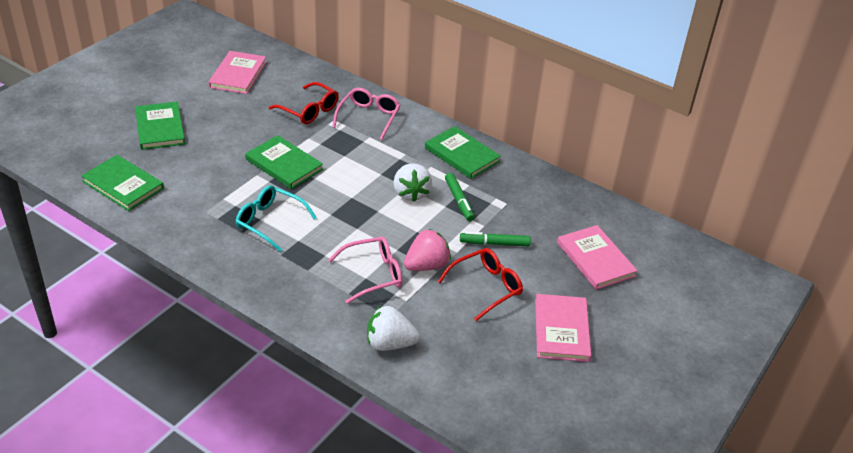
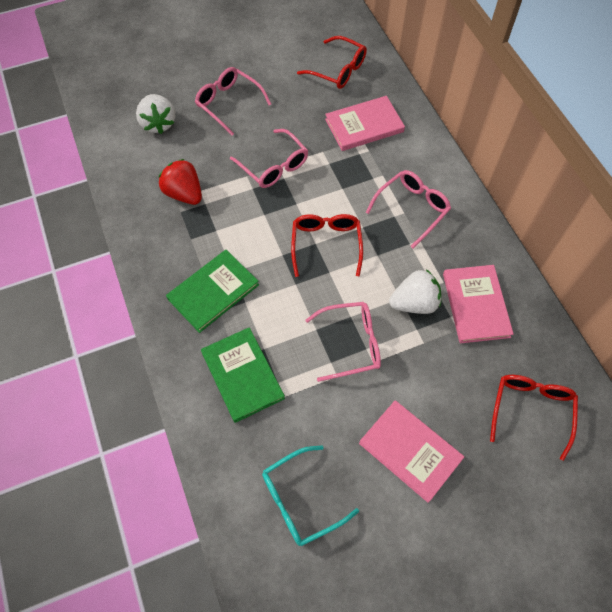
green book: 4 -> 2
green marker: 2 -> 0
pink glasses: 2 -> 4
pink strawberry: 1 -> 0
red glasses: 2 -> 3
red strawberry: 0 -> 1

